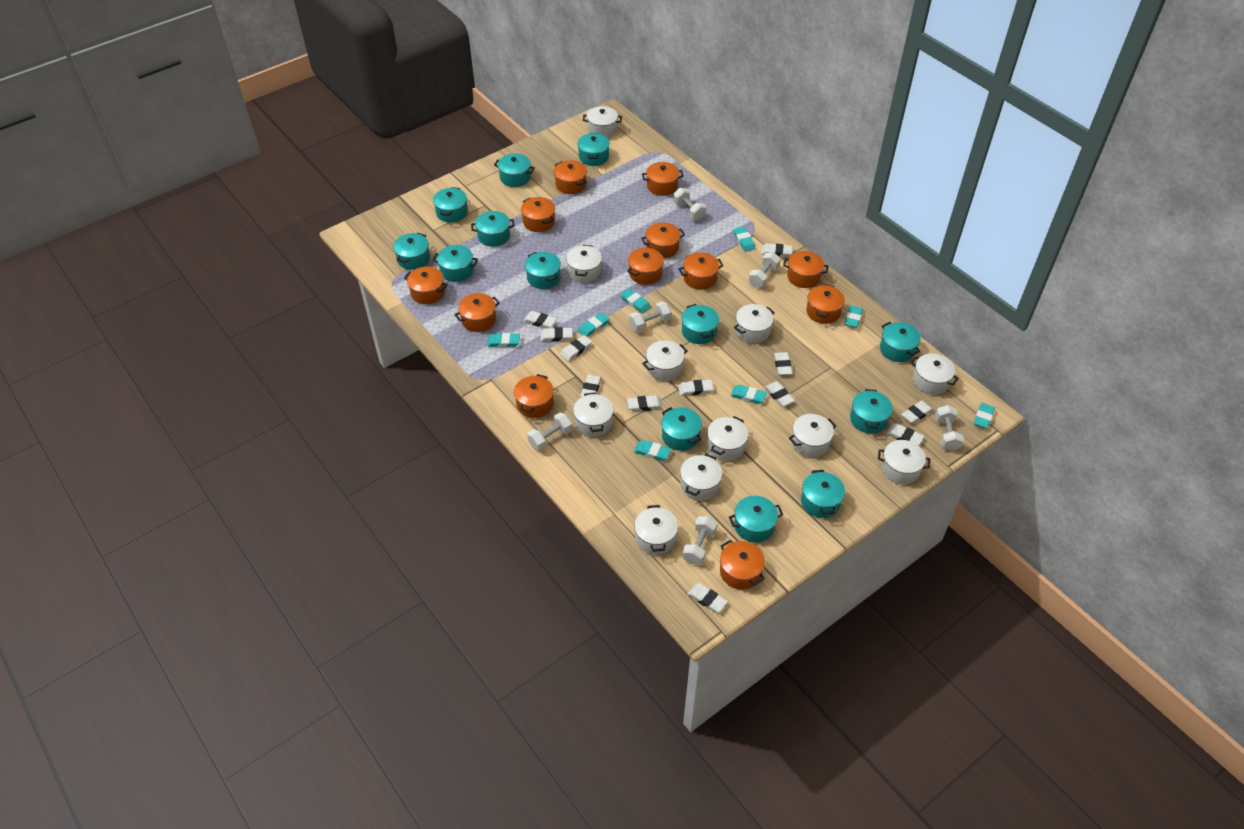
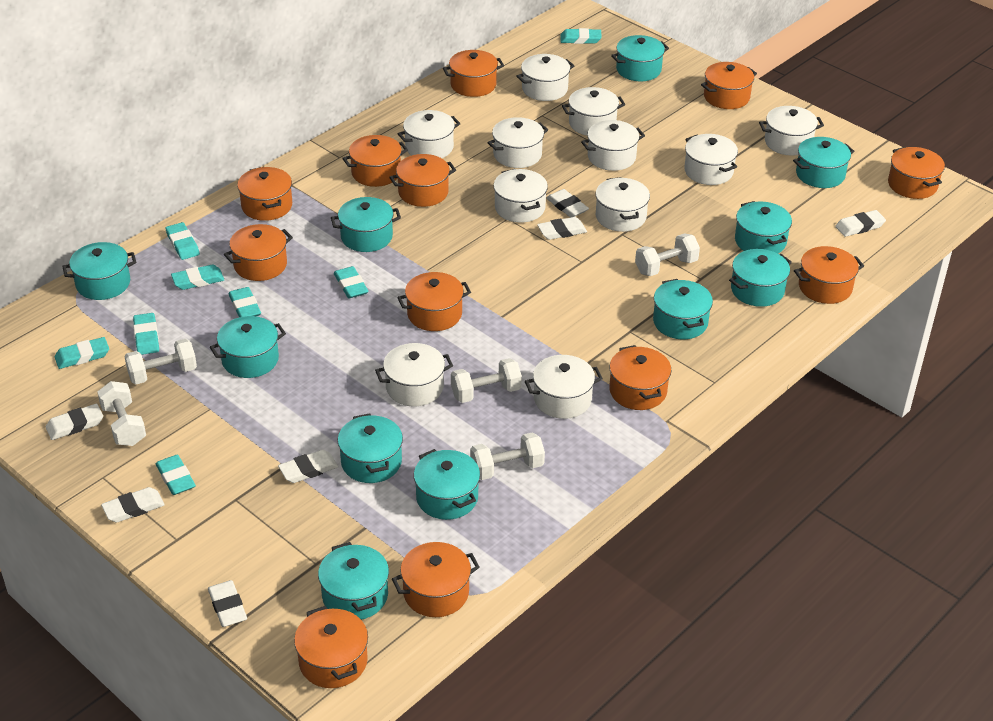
turquoise pot: 13 -> 11
white dumbbell: 6 -> 5
white eraser: 12 -> 7

